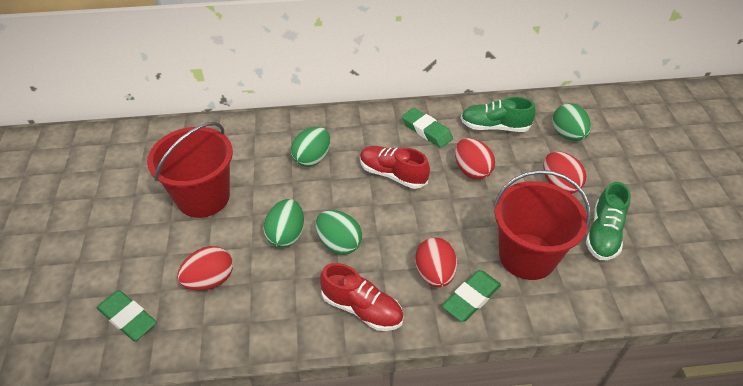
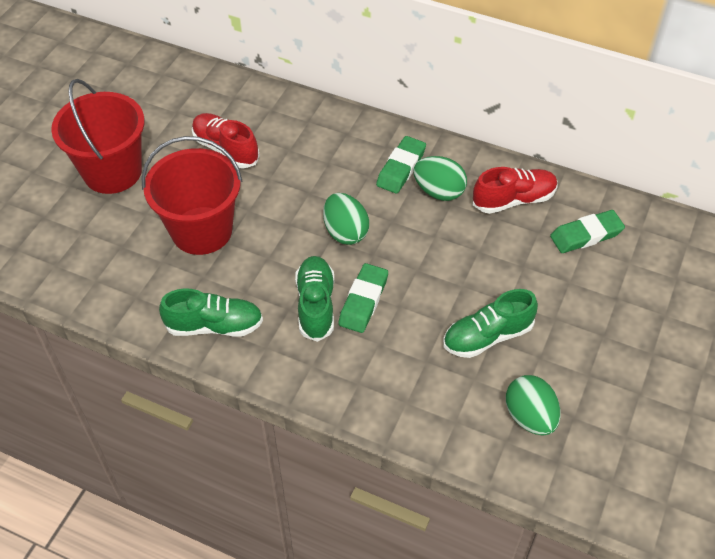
green egg: 4 -> 3
green shoe: 2 -> 3
red egg: 4 -> 0

